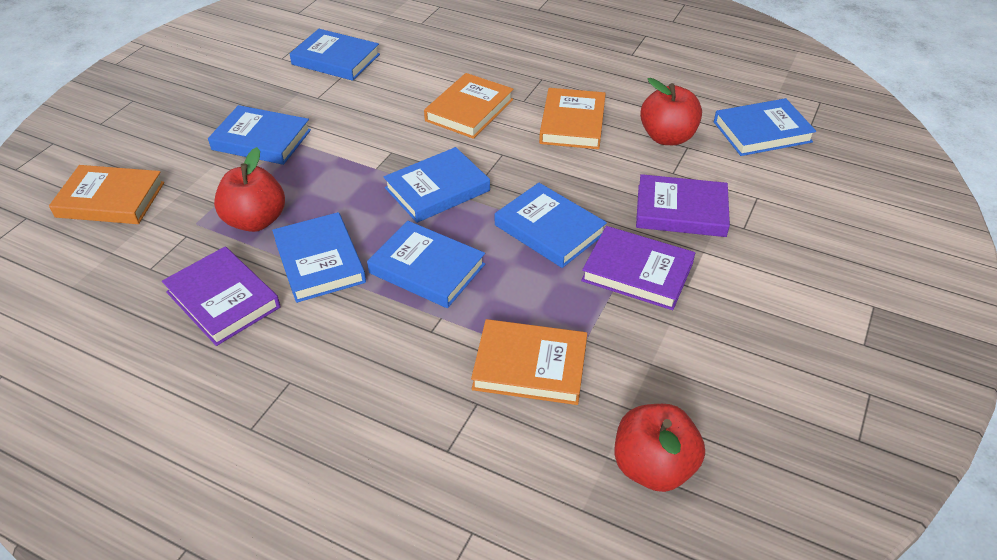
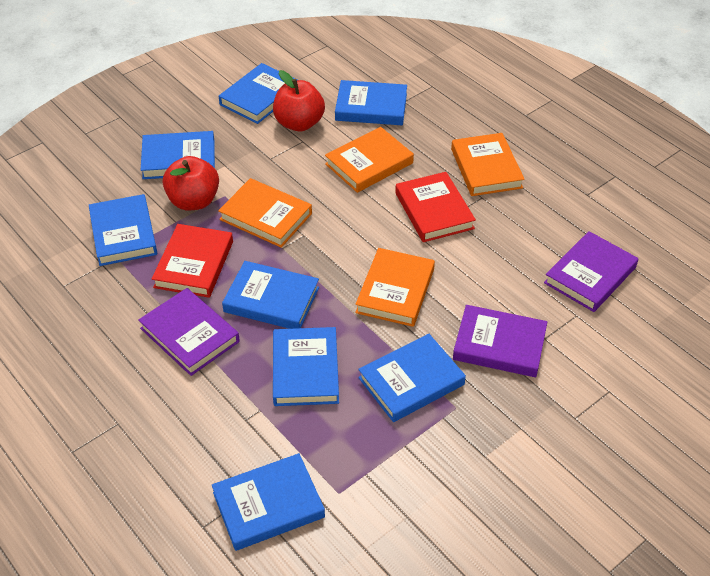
blue book: 7 -> 8
red apple: 3 -> 2
red book: 0 -> 2

